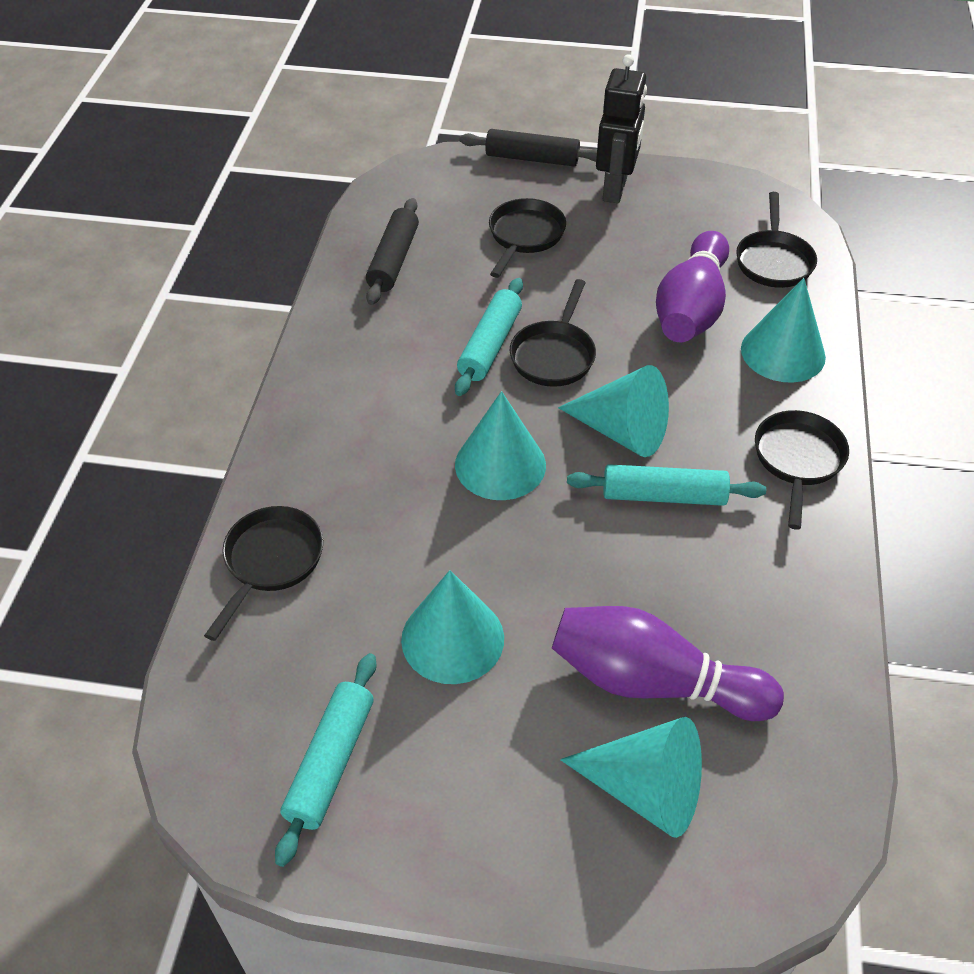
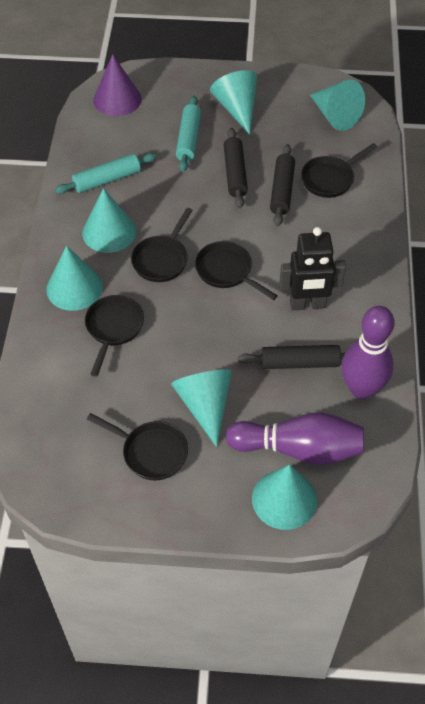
black rolling pin: 2 -> 3
purple cone: 0 -> 1
turquoise cone: 5 -> 6
turquoise rolling pin: 3 -> 2

